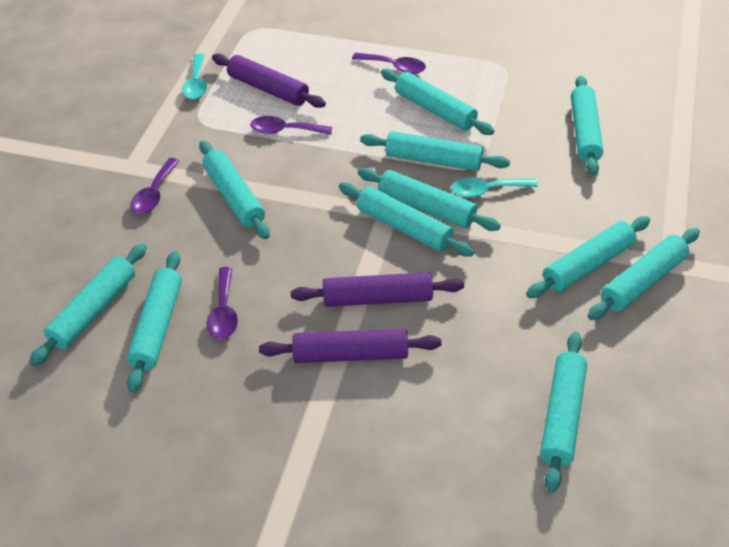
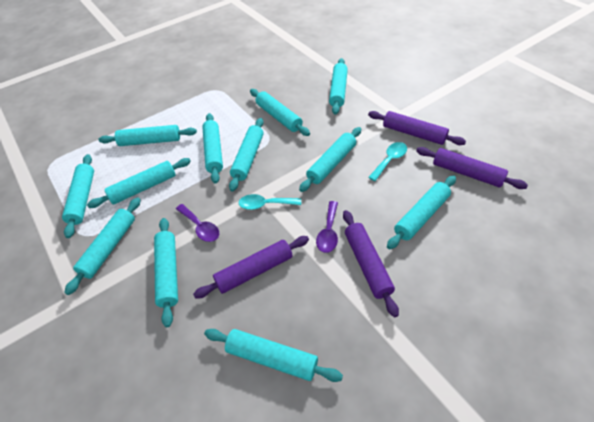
purple rolling pin: 3 -> 4
purple spoon: 4 -> 2
turquoise rolling pin: 11 -> 12

